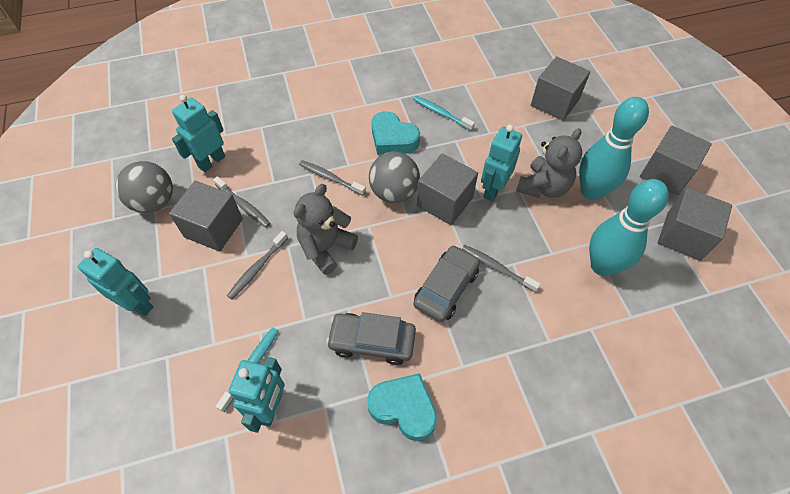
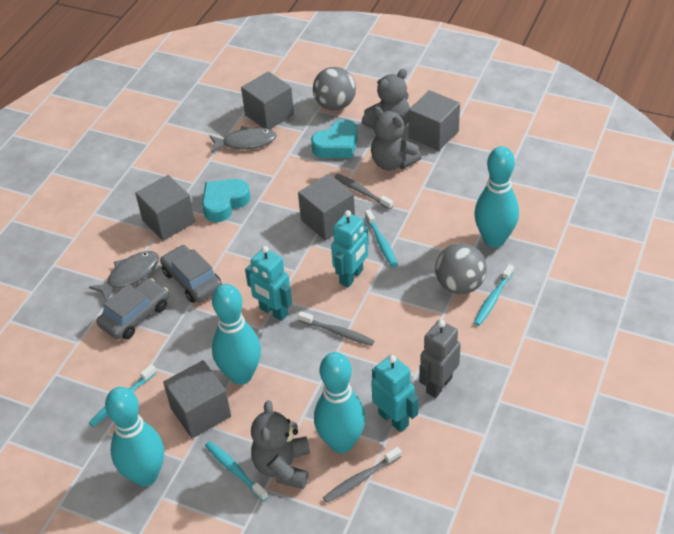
grey fish: 0 -> 2
grey robot: 0 -> 1
grey teddy bear: 2 -> 3
grey toothbrush: 4 -> 3
turquoise bowling pin: 2 -> 4
turquoise robot: 4 -> 3
turquoise toothbrush: 2 -> 4

